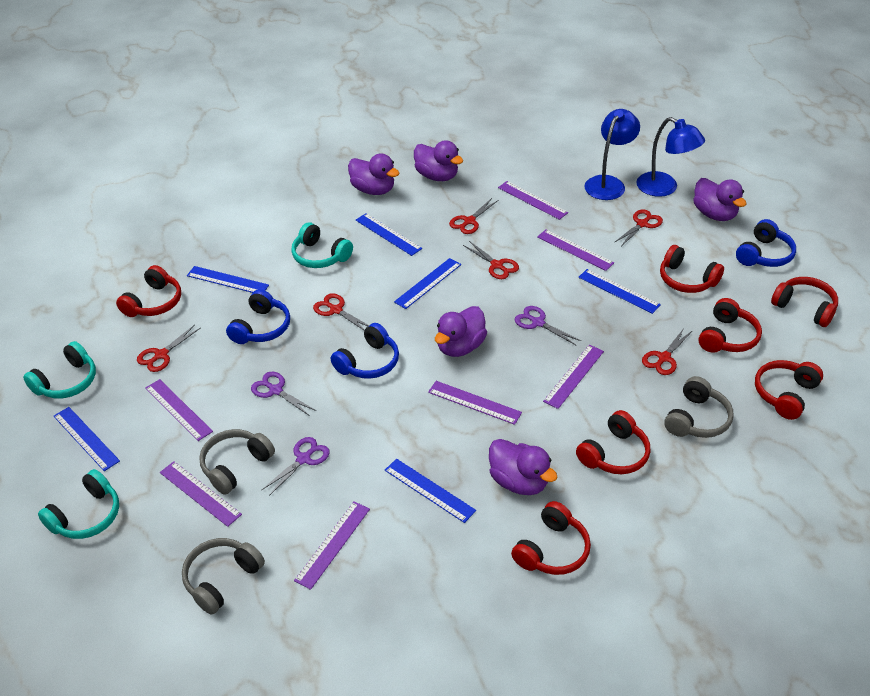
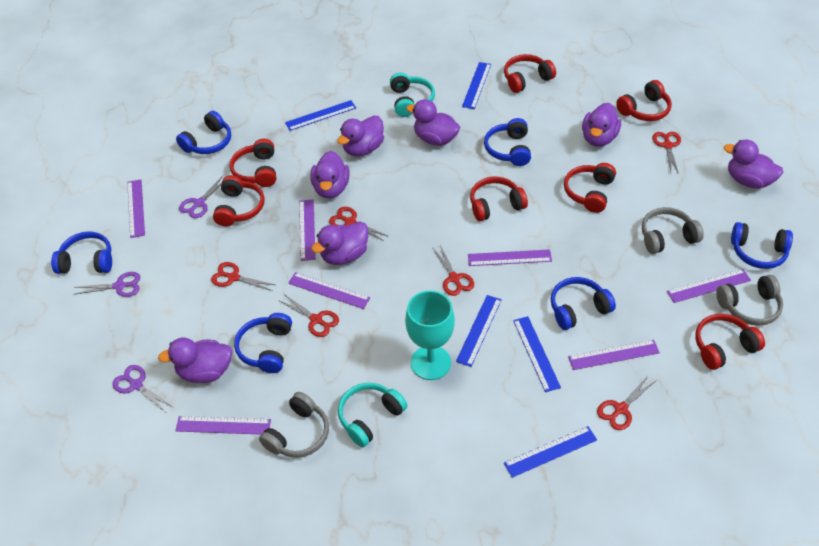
blue headphones: 3 -> 6
blue lamp: 2 -> 0
blue ruler: 6 -> 5
purple duck: 5 -> 7
turquoise goblet: 0 -> 1
turquoise headphones: 3 -> 2

